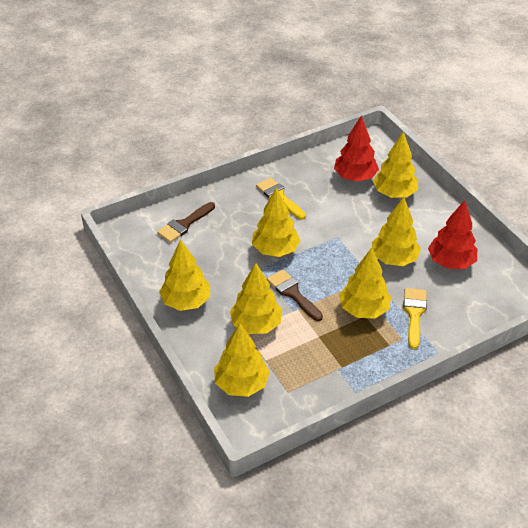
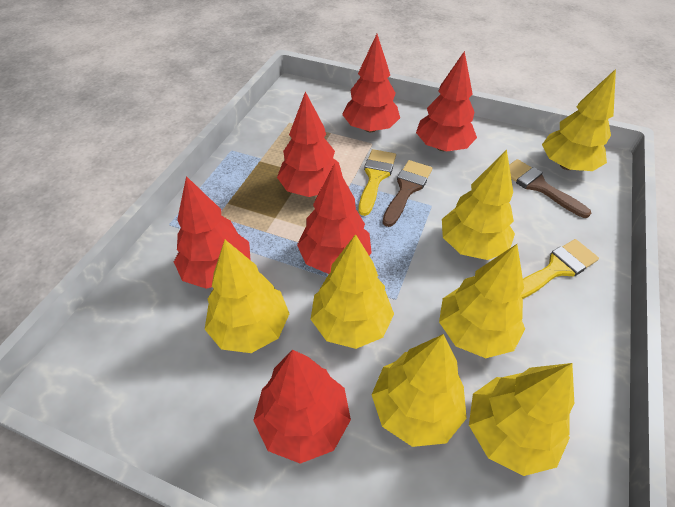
red tree: 2 -> 6

